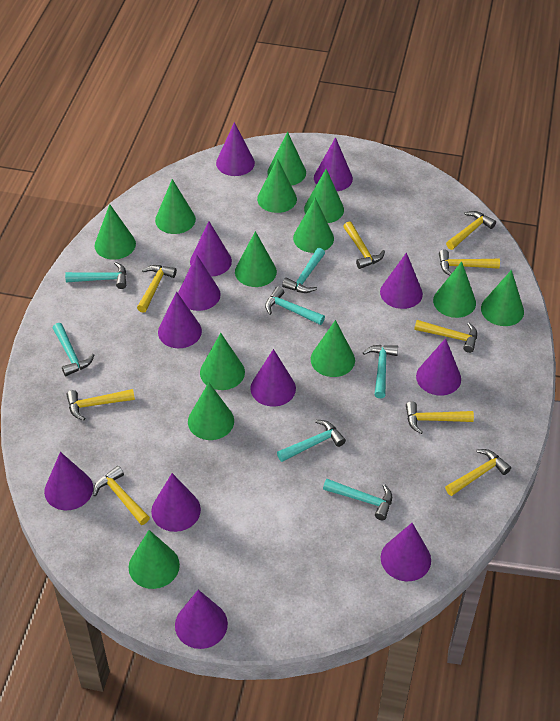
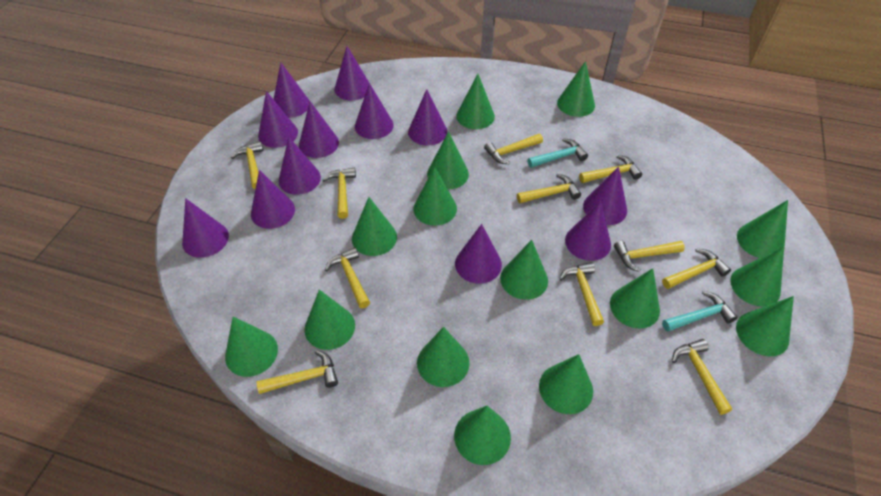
green cone: 13 -> 15
turquoise hammer: 7 -> 2
yellow hammer: 9 -> 11

